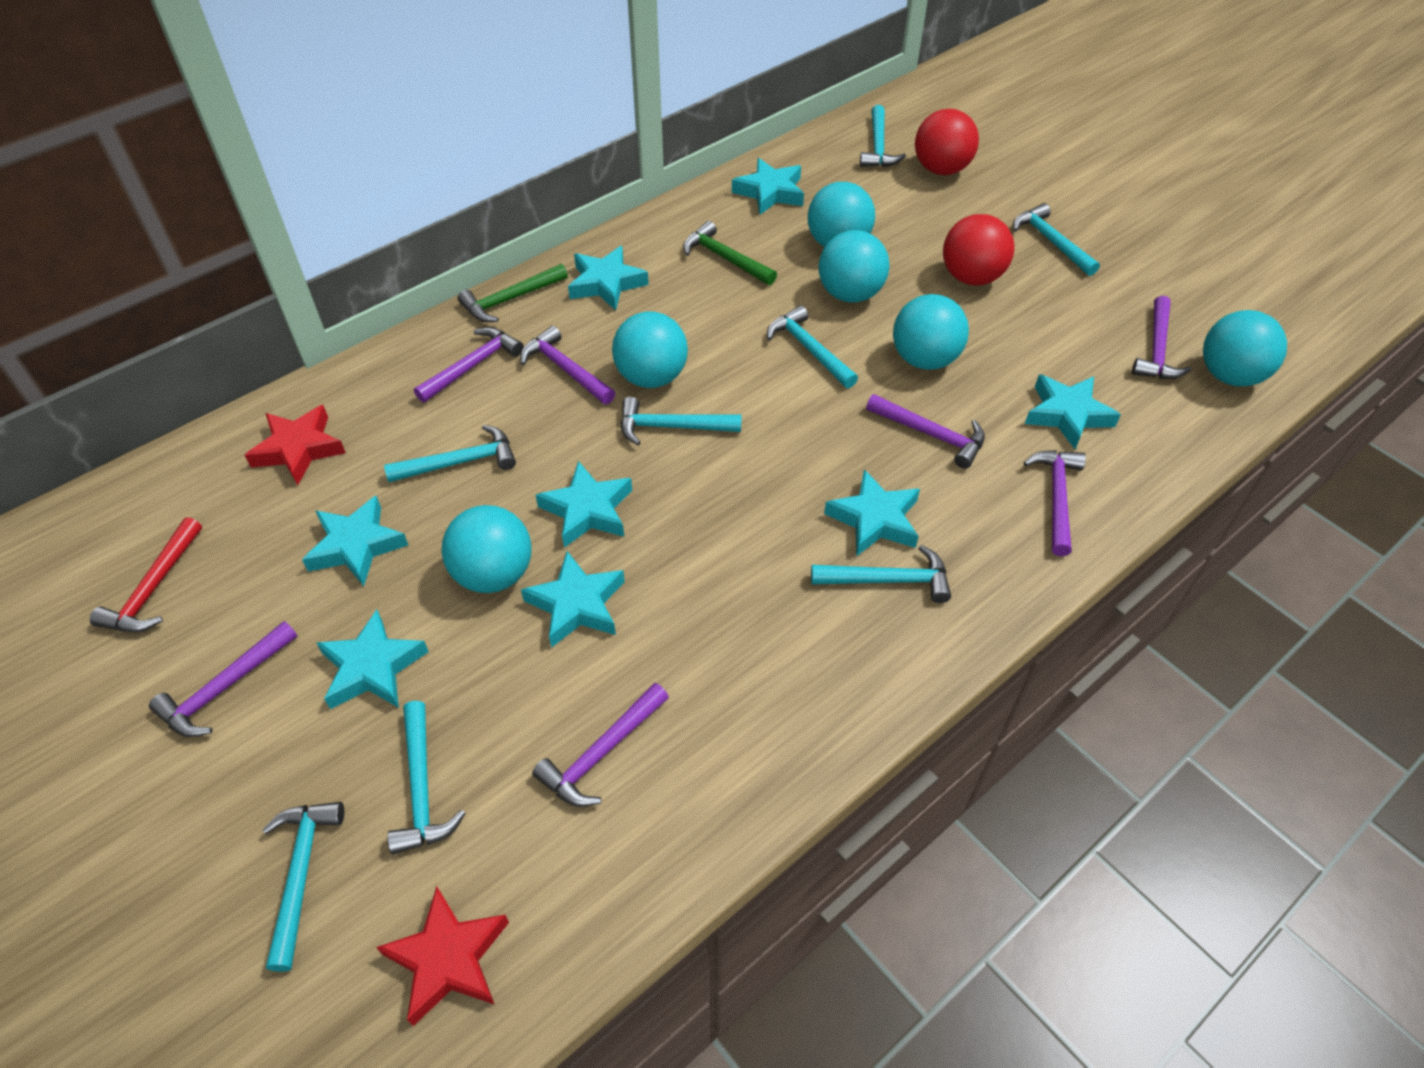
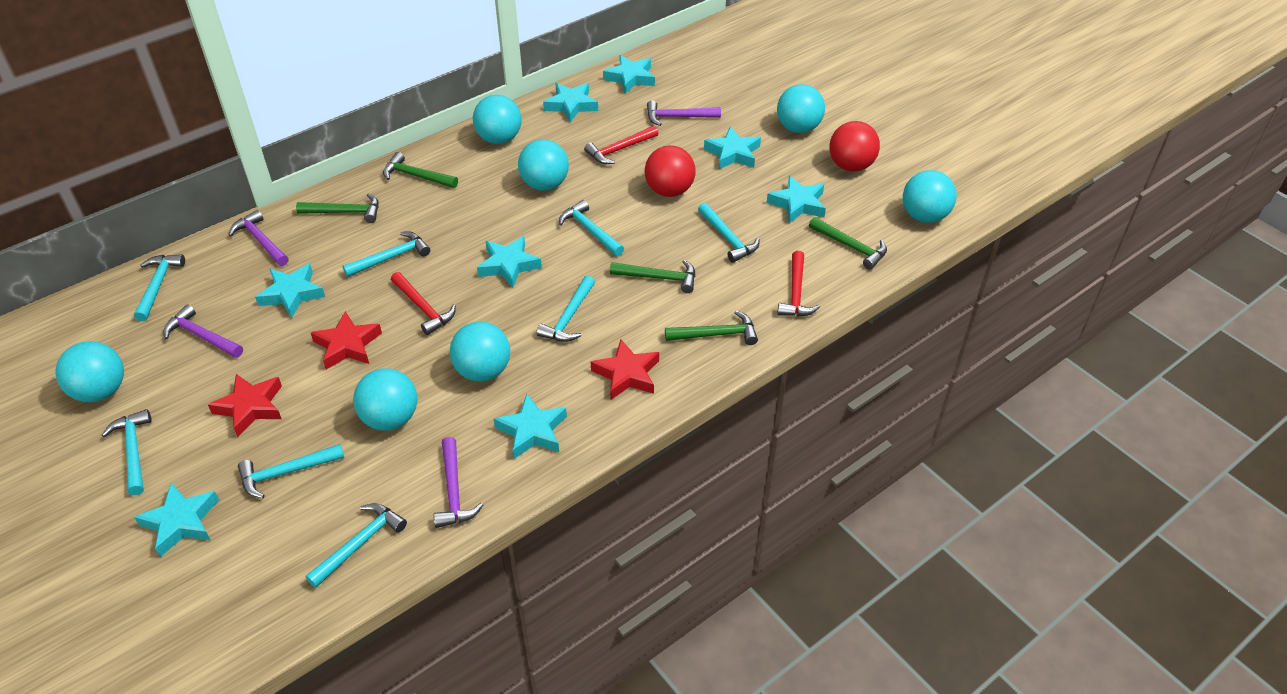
green hammer: 2 -> 5
purple hammer: 7 -> 4
red hammer: 1 -> 3
red star: 2 -> 3
turquoise ball: 6 -> 7

